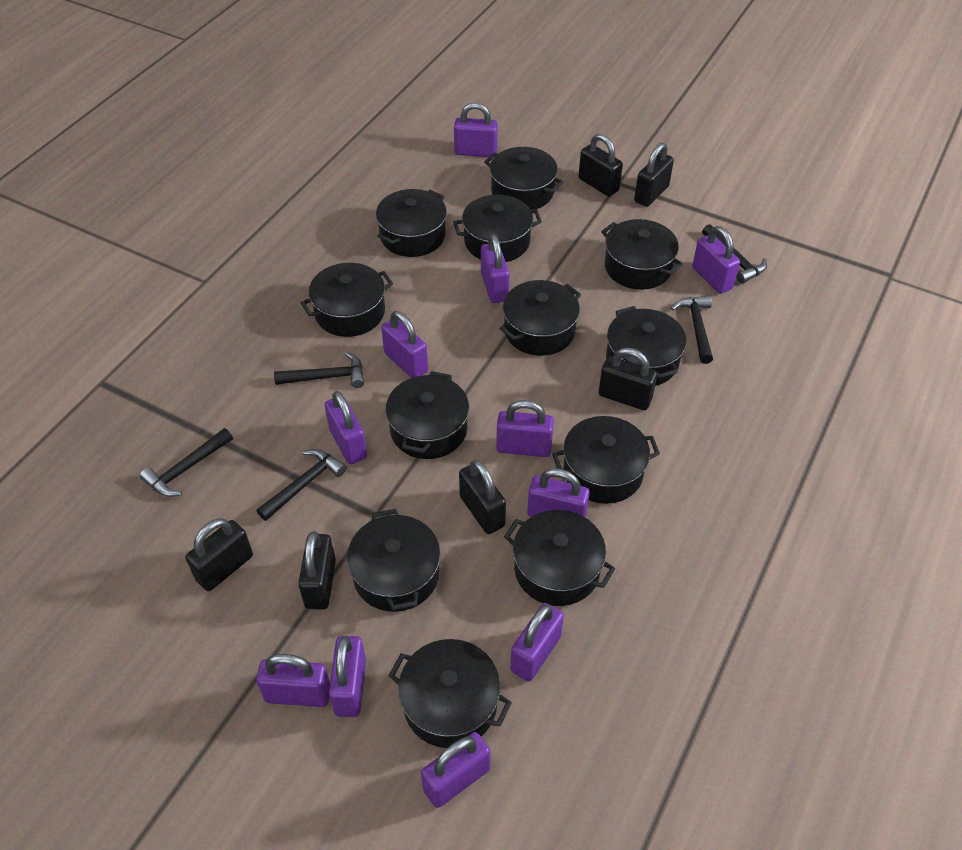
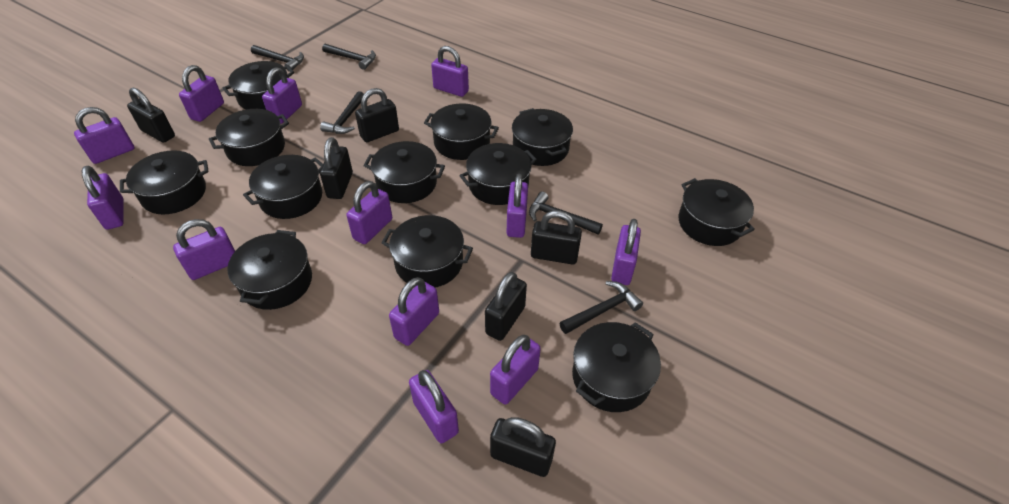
purple padlock: 11 -> 12

